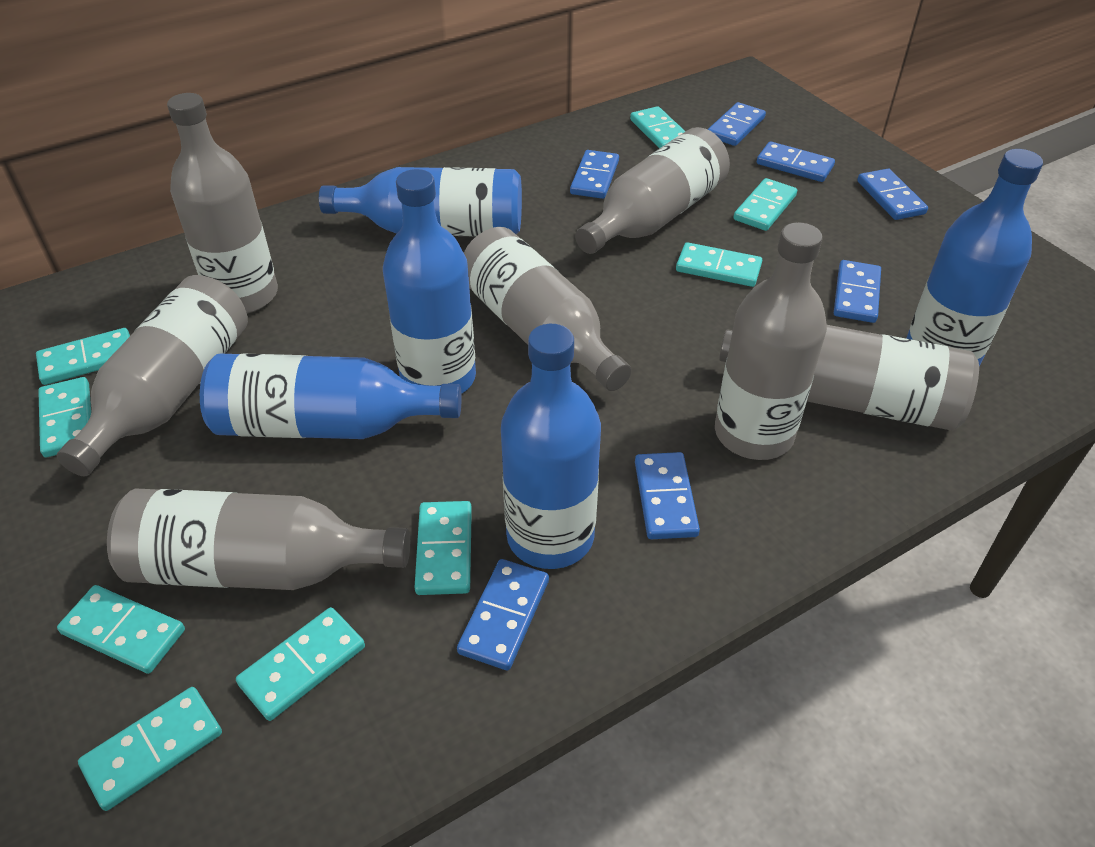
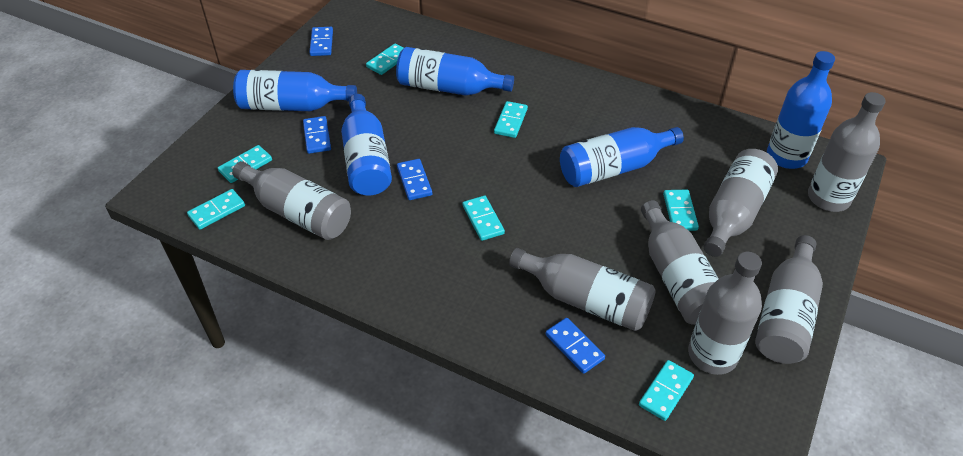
blue domino: 7 -> 4
turquoise domino: 9 -> 7

